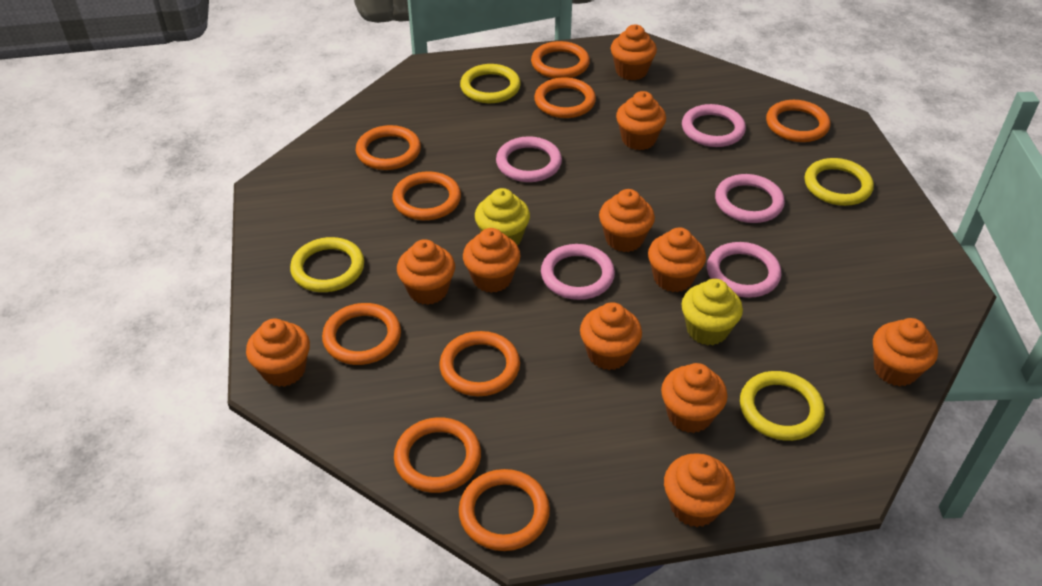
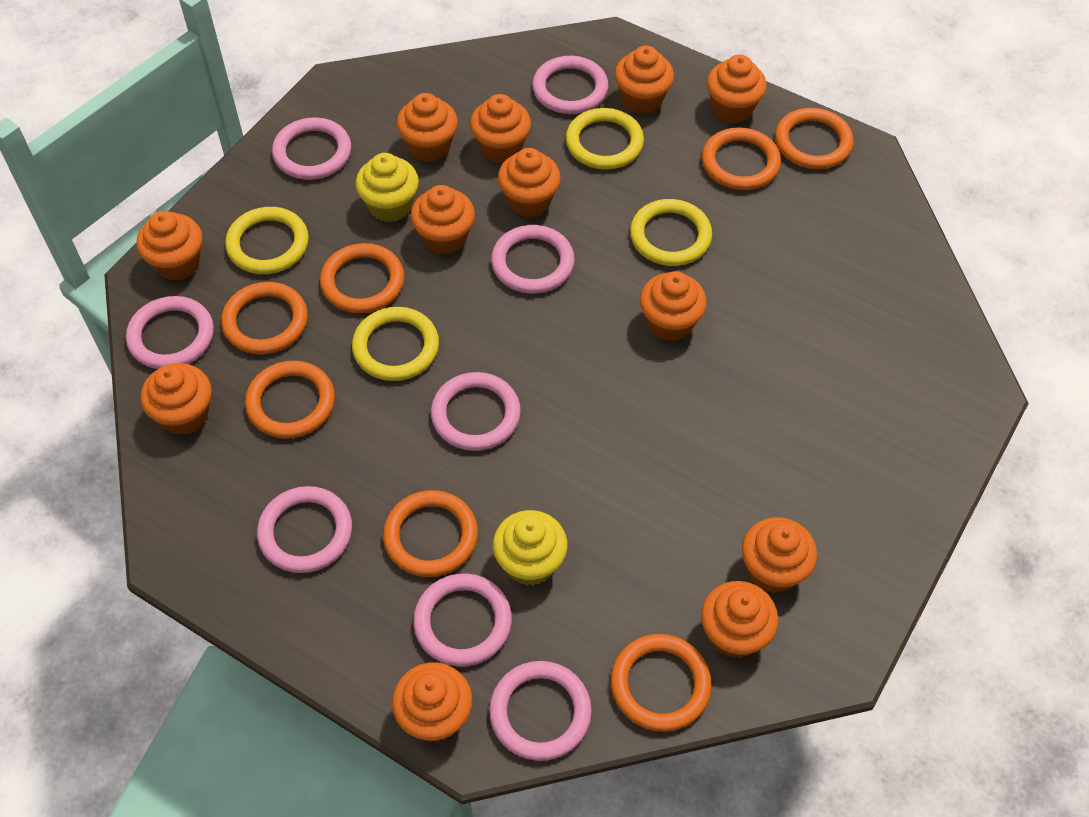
orange cupcake: 11 -> 12
orange ring: 9 -> 7
pink ring: 5 -> 8

